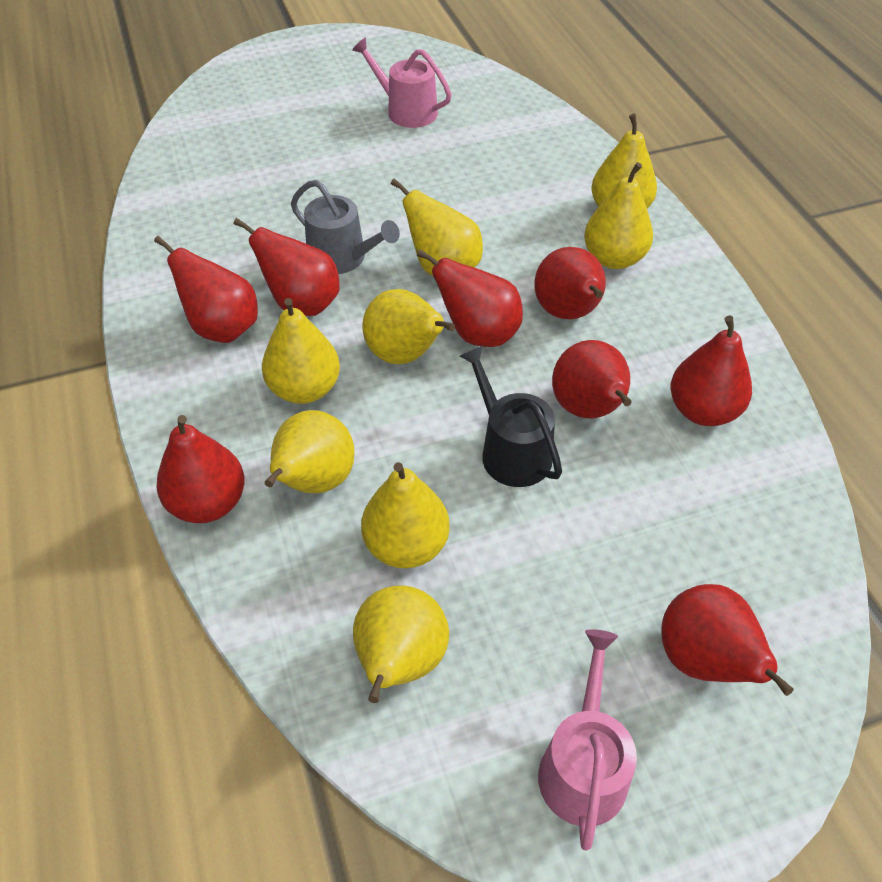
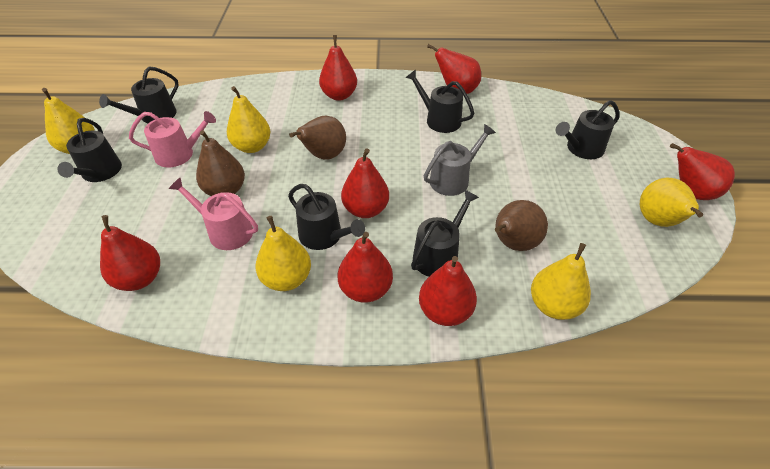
black watering can: 1 -> 6
brown pear: 0 -> 3
red pear: 8 -> 7
yellow pear: 8 -> 5

